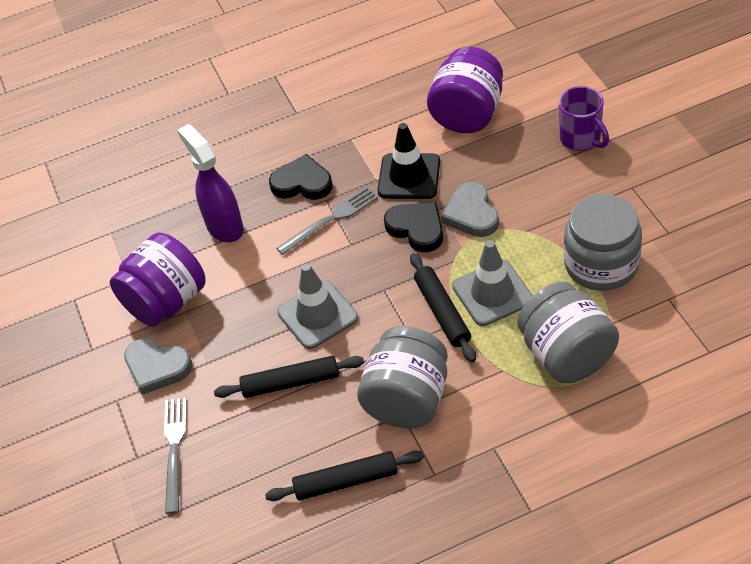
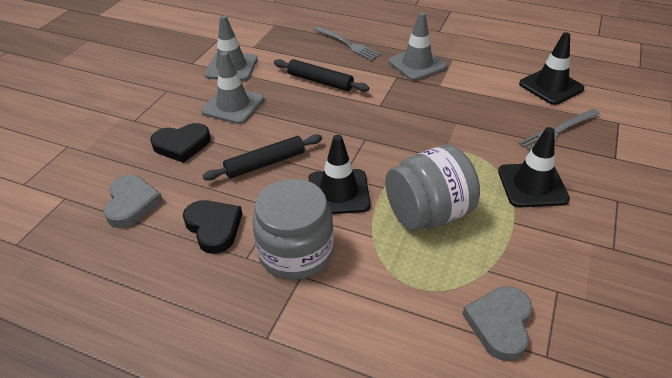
black rolling pin: 3 -> 2
black traffic cone: 1 -> 3
grey jar: 3 -> 2
grey traffic cone: 2 -> 3
purple jar: 2 -> 0
purple mug: 1 -> 0
purple spray bottle: 1 -> 0

